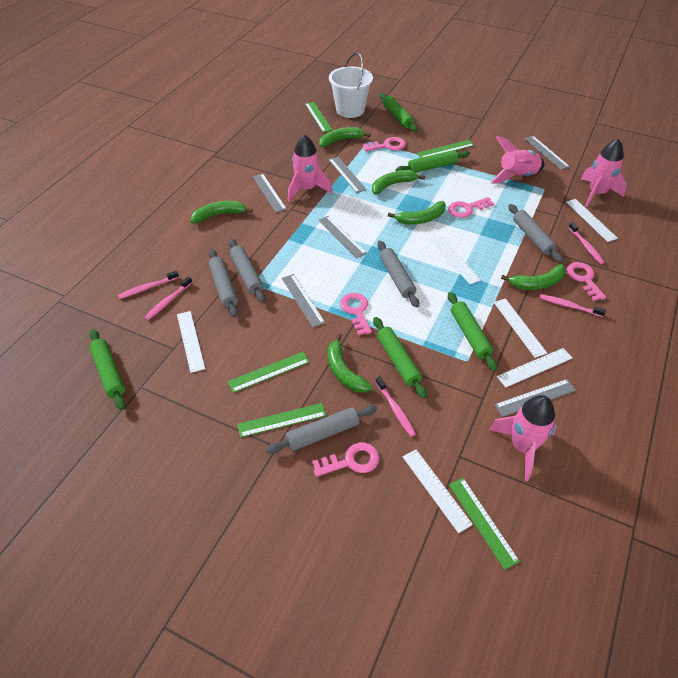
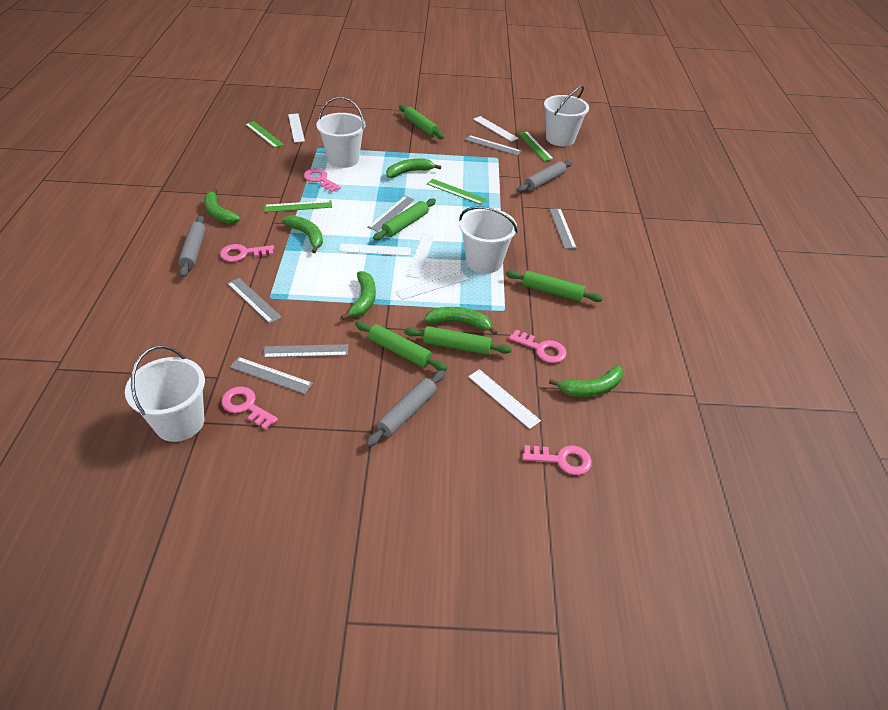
green ruler: 5 -> 4
grey rolling pin: 5 -> 3
pink rocket: 4 -> 0
pink toothbrush: 5 -> 0
white bucket: 1 -> 4

